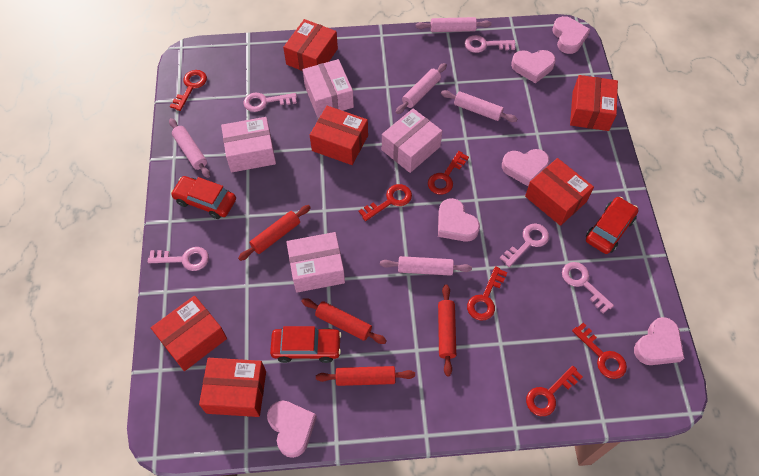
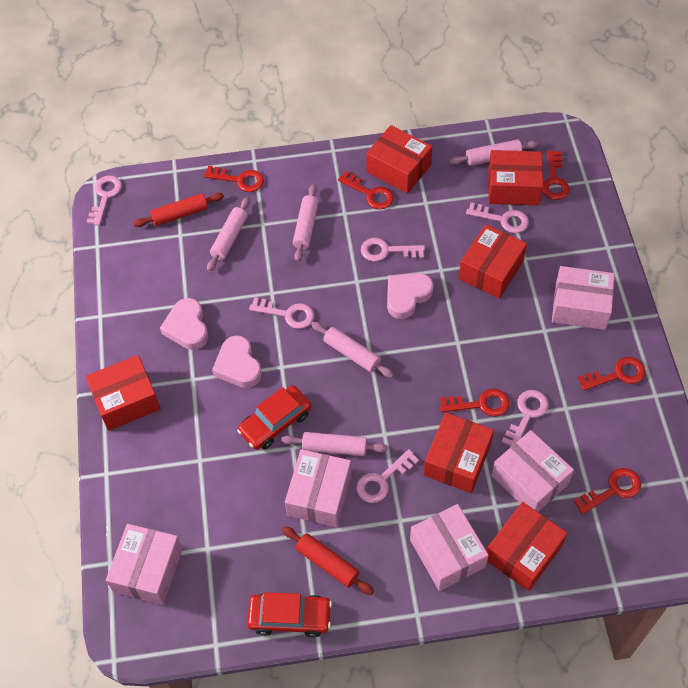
pink box: 4 -> 5
pink heart: 6 -> 3
pink key: 5 -> 6
red car: 3 -> 2
red rolling pin: 4 -> 2

